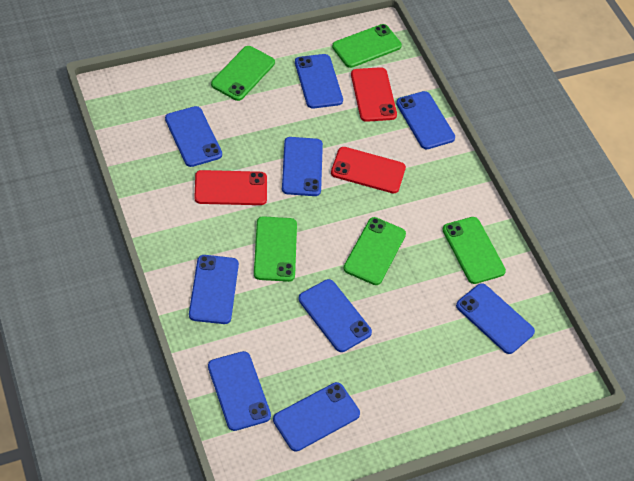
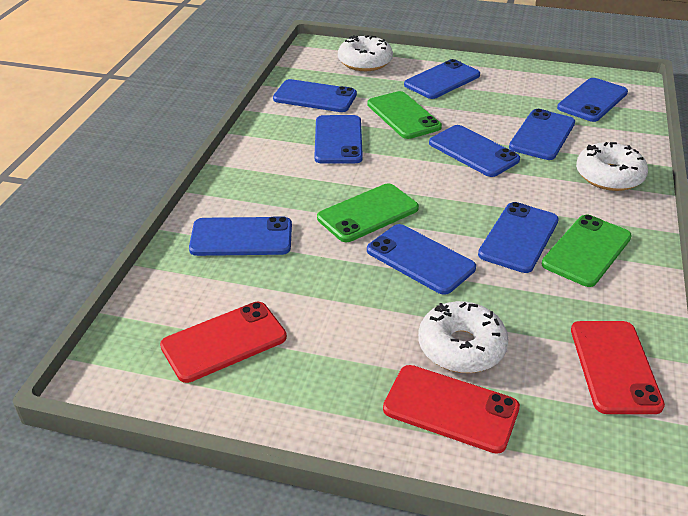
green phone: 5 -> 3
white donut: 0 -> 3

